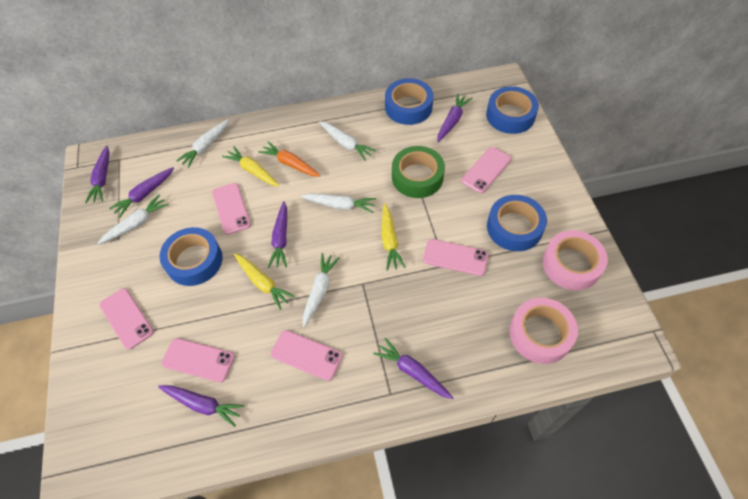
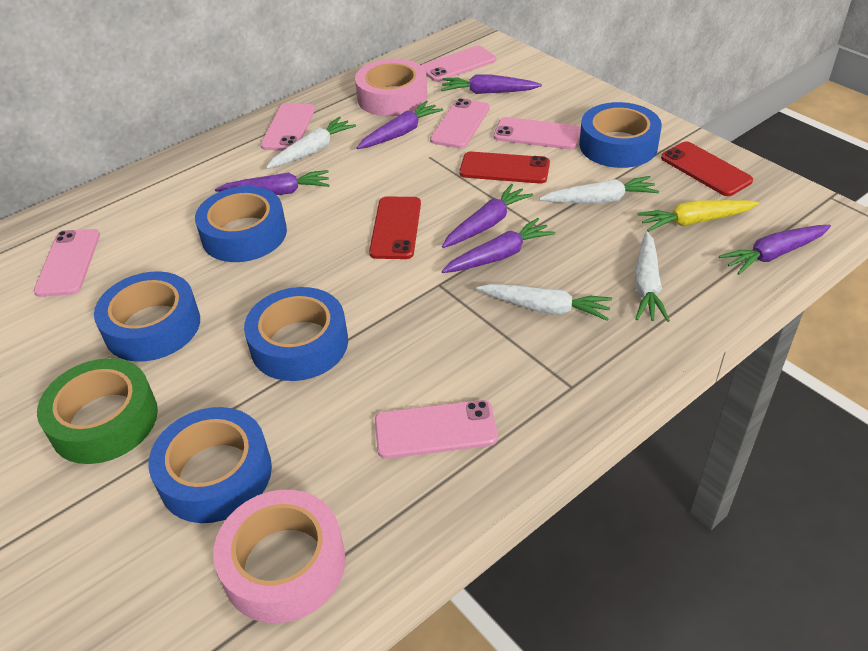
blue tape: 4 -> 5
orange carrot: 1 -> 0
red phone: 0 -> 3
white carrot: 5 -> 4
yellow carrot: 3 -> 1

